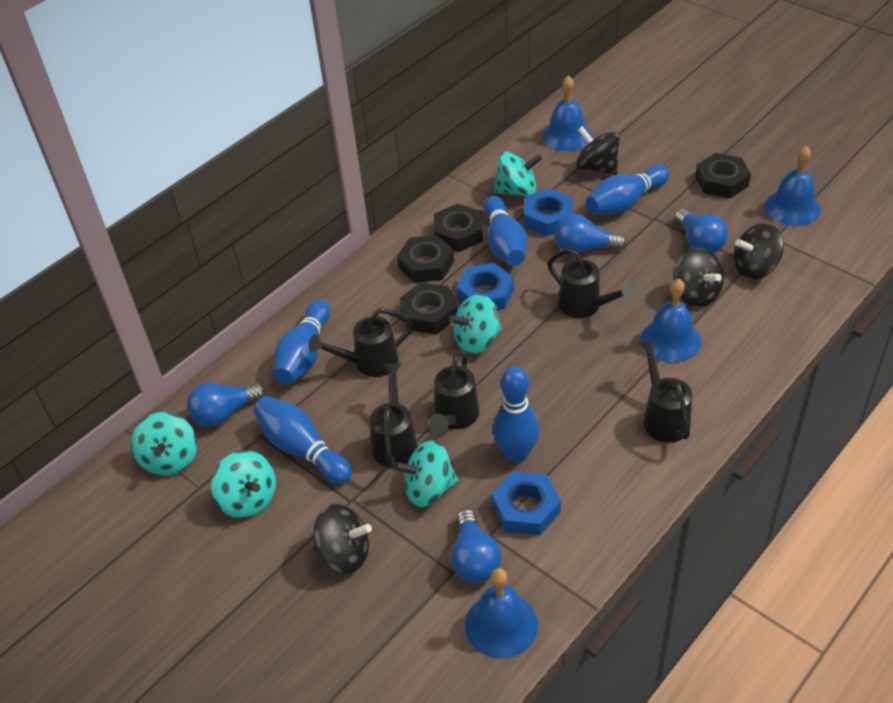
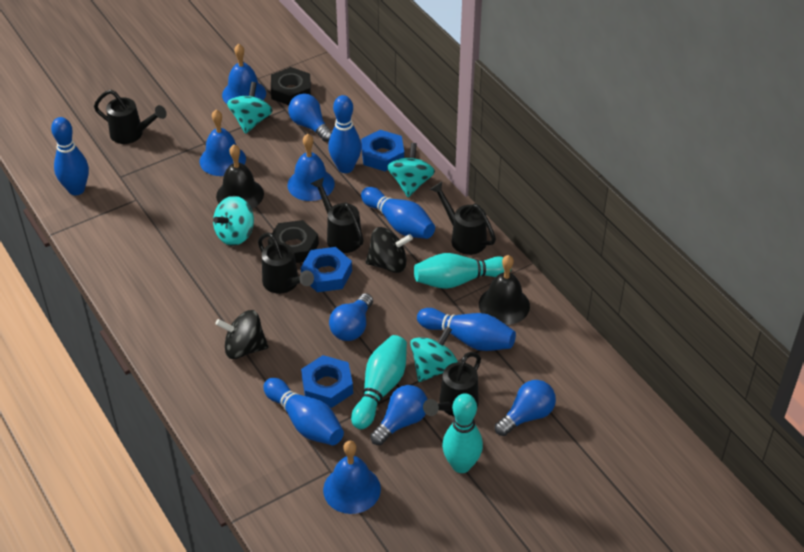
black bell: 0 -> 2
black nut: 4 -> 2
black spinning top: 4 -> 2
turquoise bowling pin: 0 -> 3
turquoise spinning top: 5 -> 4

